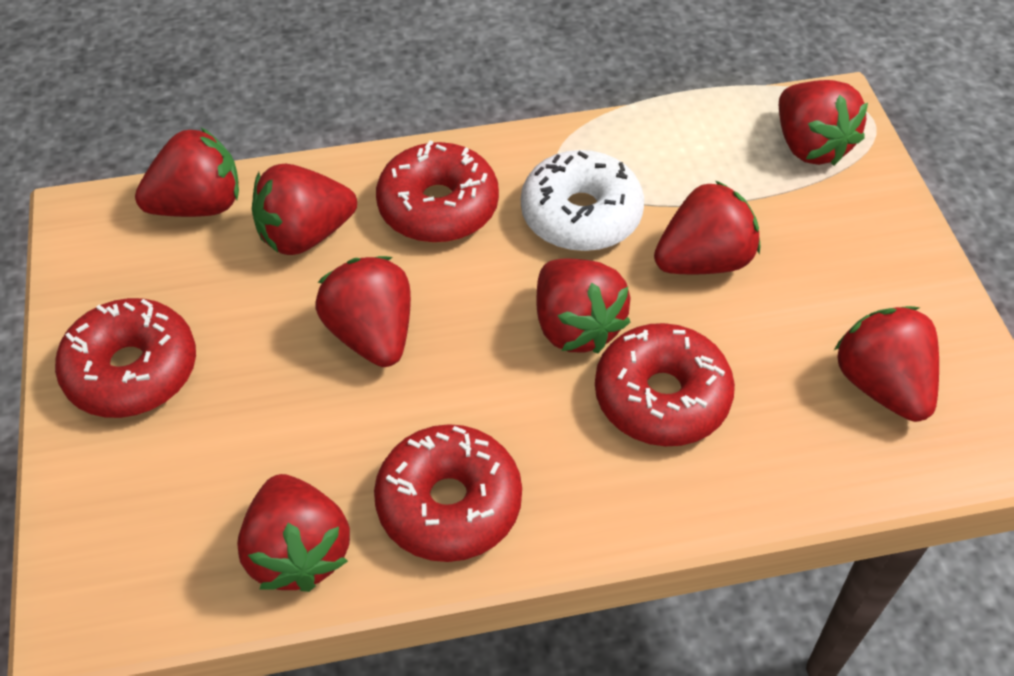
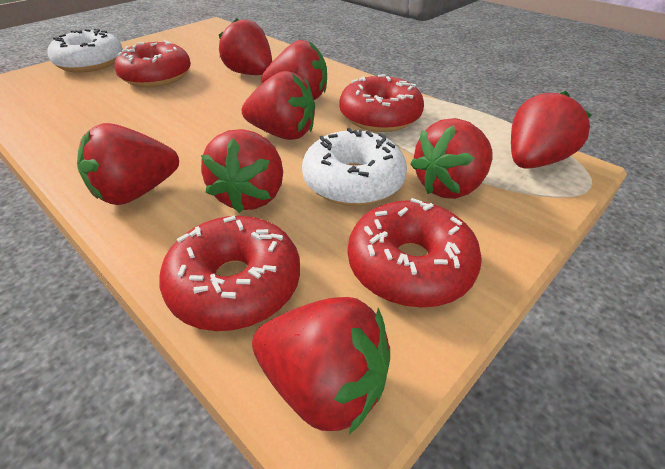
white donut: 1 -> 2

